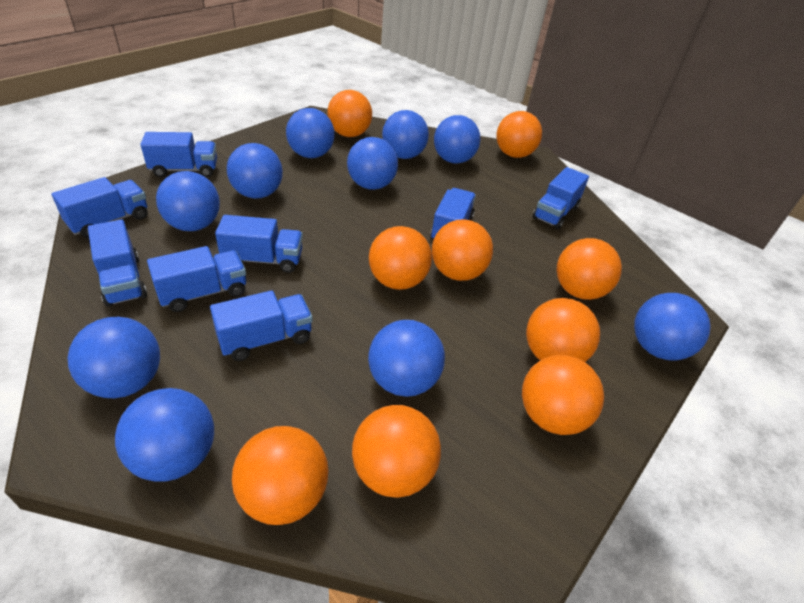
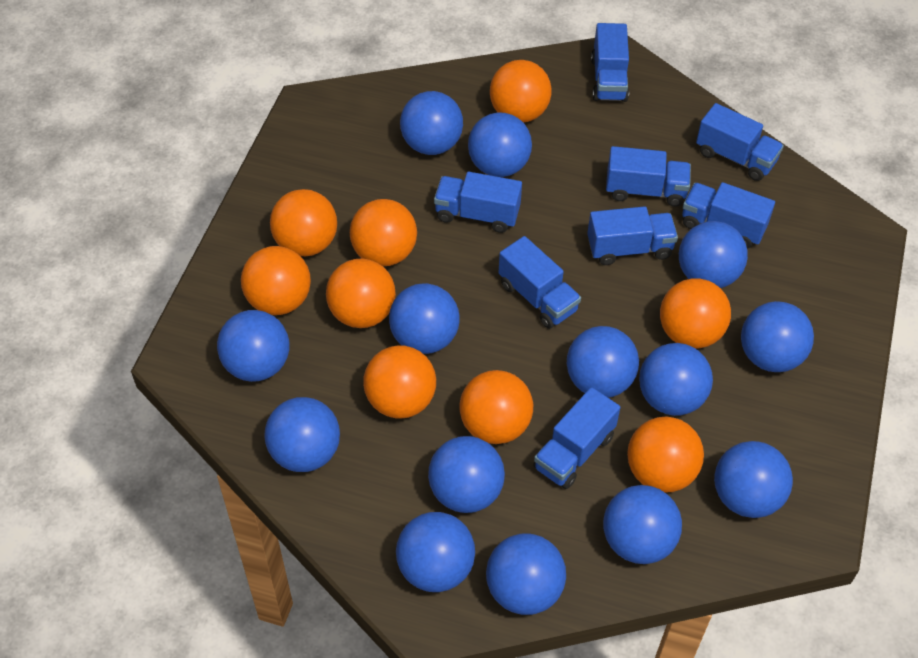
blue ball: 10 -> 14

